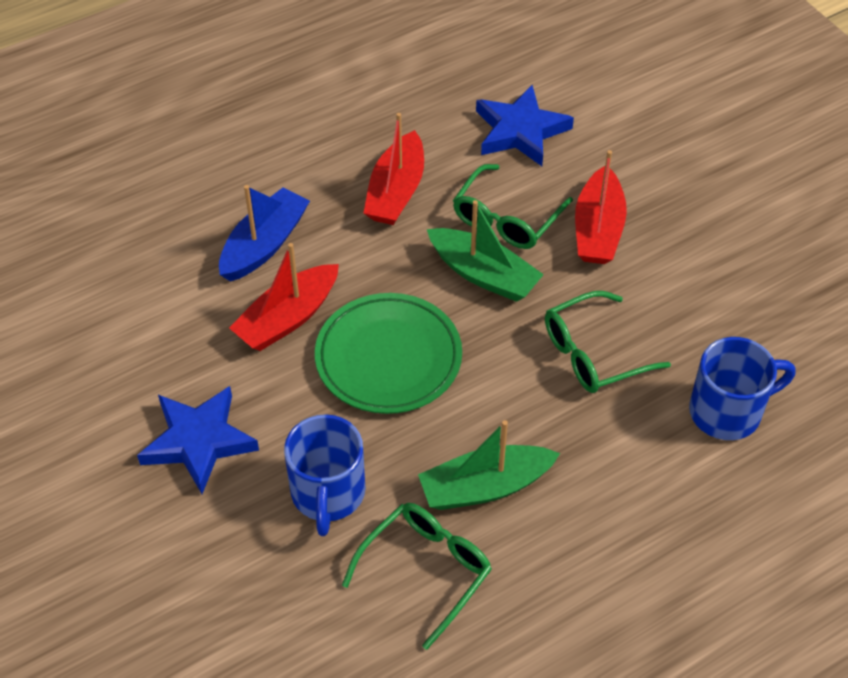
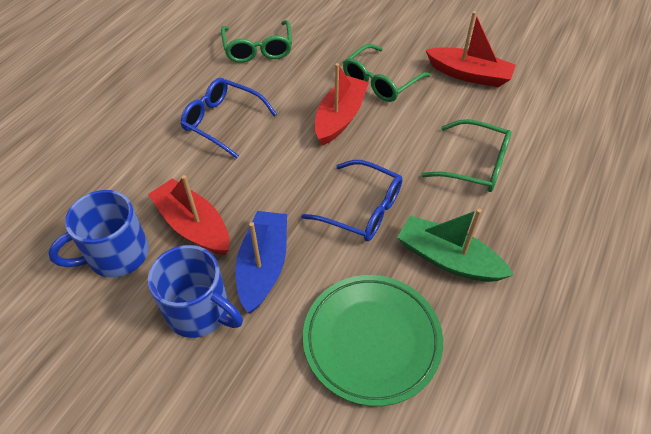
blue glasses: 0 -> 2
blue star: 2 -> 0
green boat: 2 -> 1

